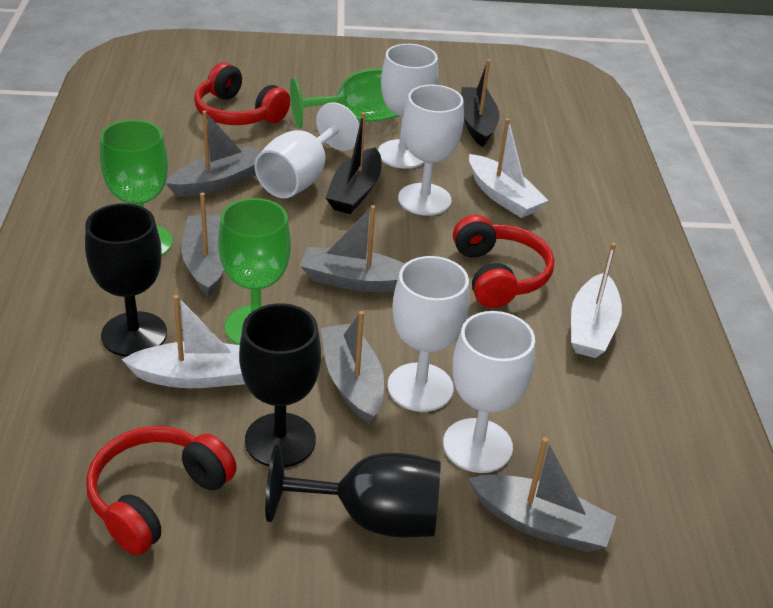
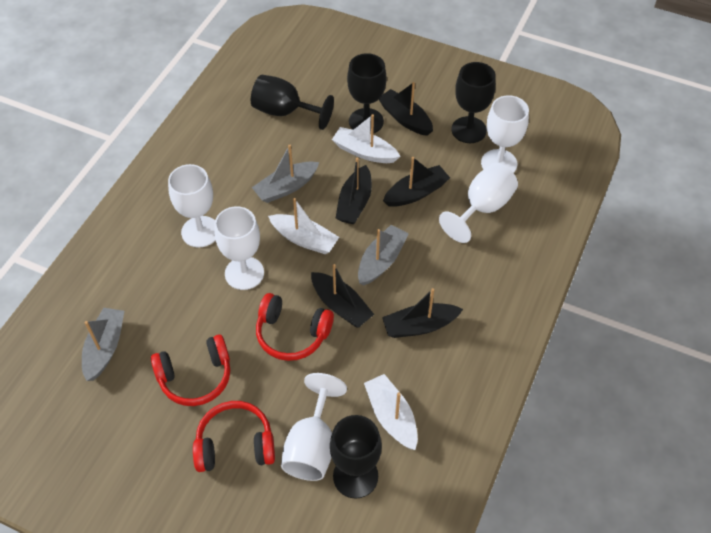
black boat: 2 -> 5
black goblet: 3 -> 4
green goblet: 3 -> 0
grey boat: 5 -> 3

